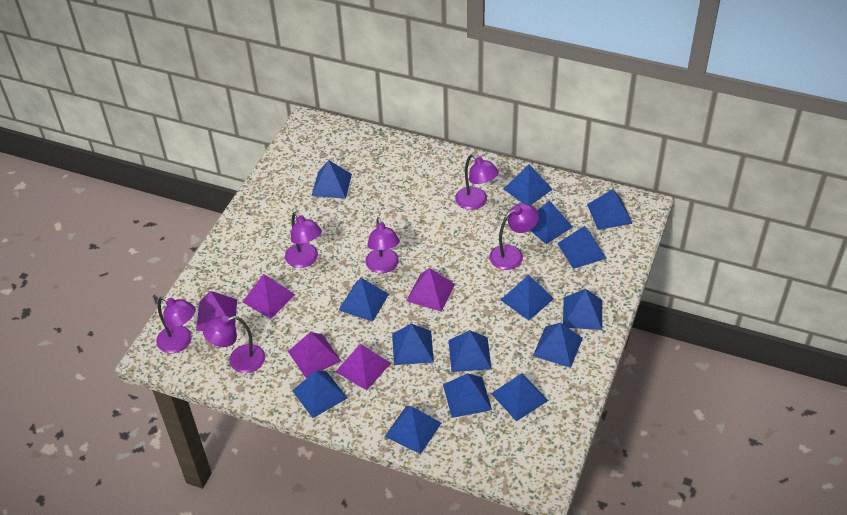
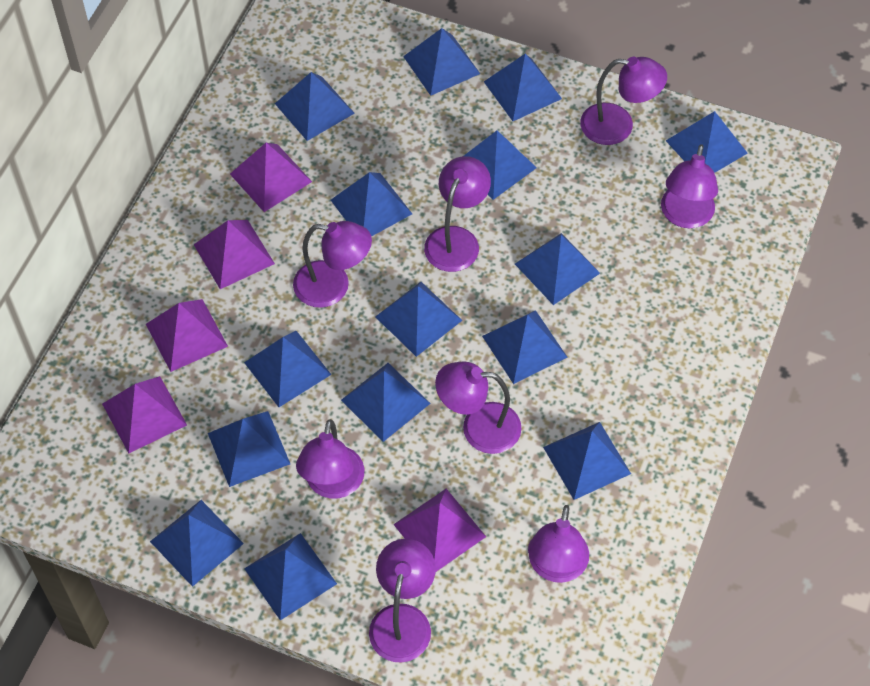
purple lamp: 6 -> 8

